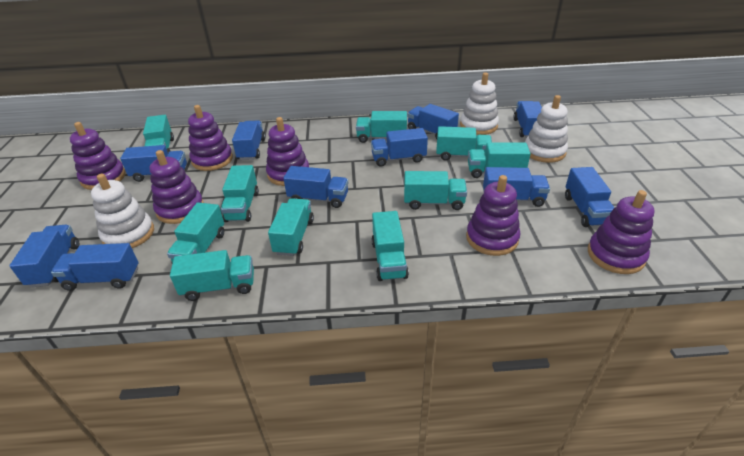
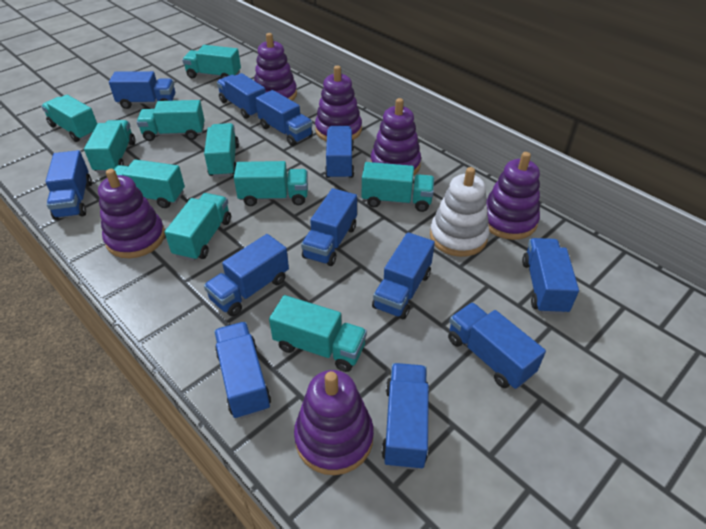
blue truck: 10 -> 12
white stacking toy: 3 -> 1

